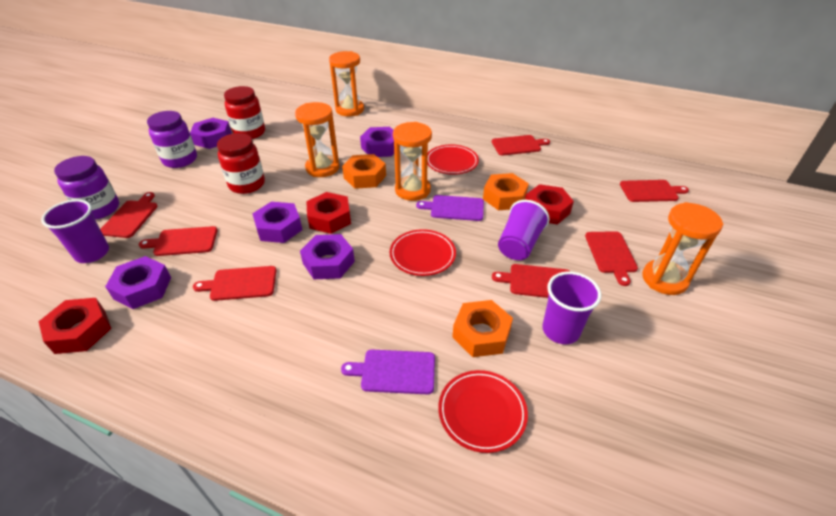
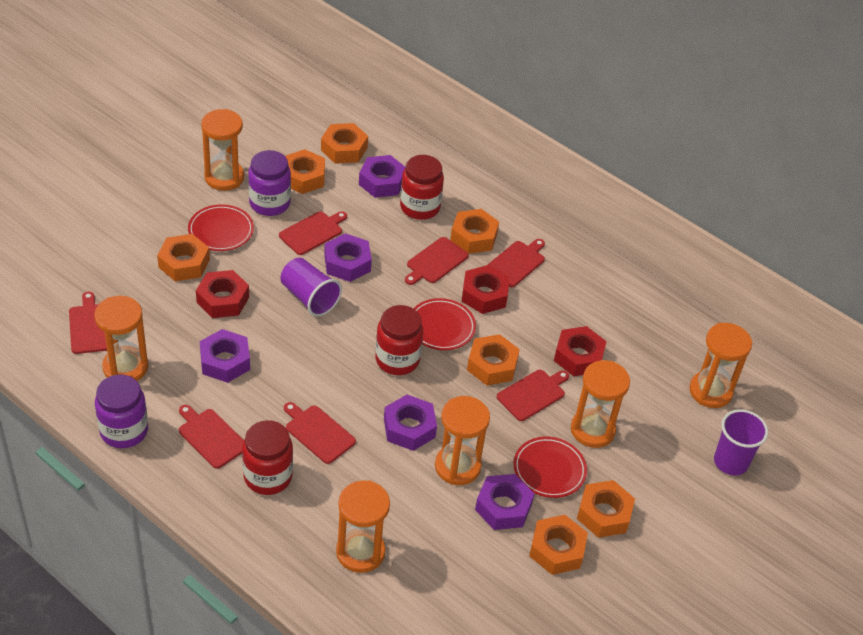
orange hourglass: 4 -> 6
orange nut: 3 -> 7
purple cup: 3 -> 2
purple cutting board: 2 -> 0
red jar: 2 -> 3

